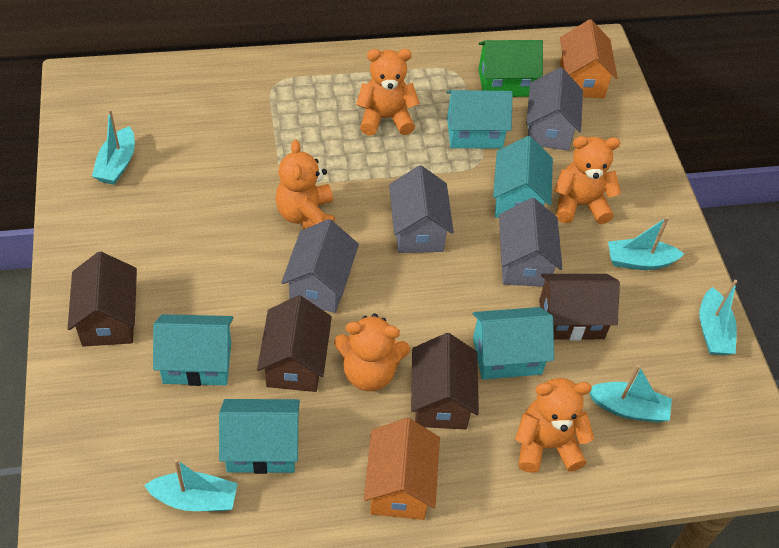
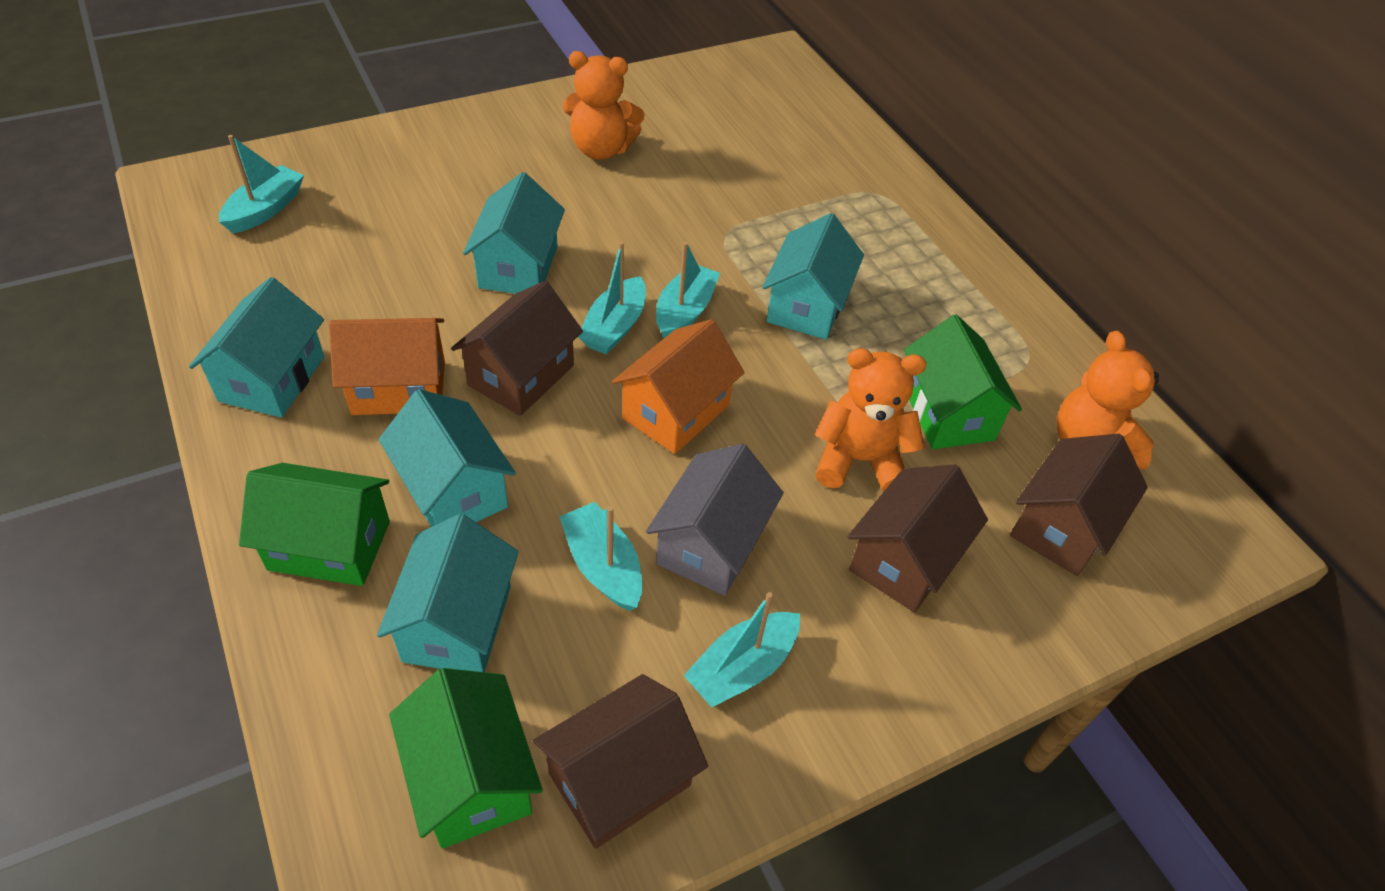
green house: 1 -> 3
grey house: 4 -> 1
orange teddy bear: 5 -> 3

